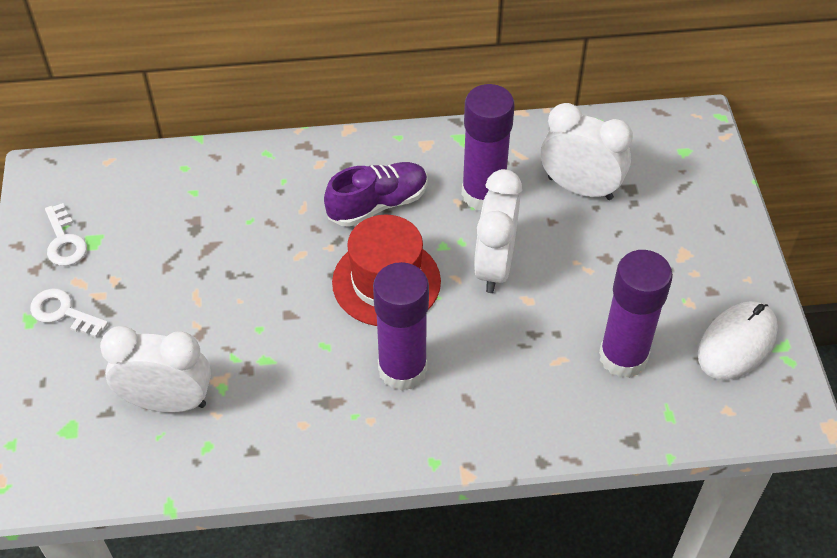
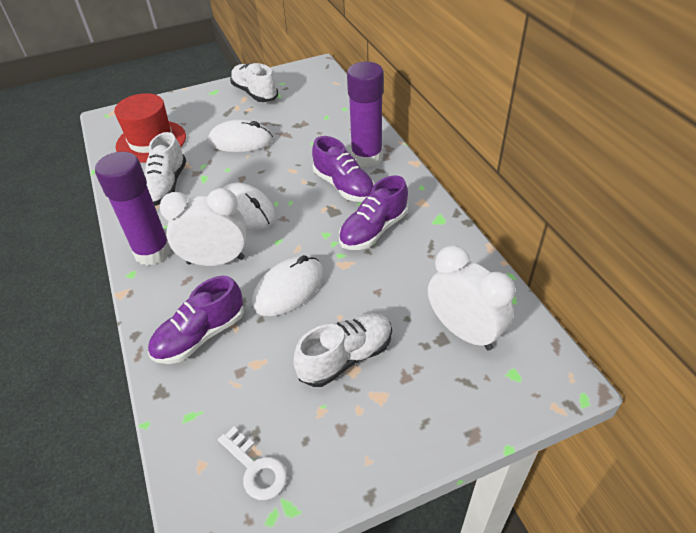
purple glue stick: 3 -> 2
purple shoe: 1 -> 3
white clock: 3 -> 2
white key: 2 -> 1
white mouse: 1 -> 3
white shoe: 0 -> 3

